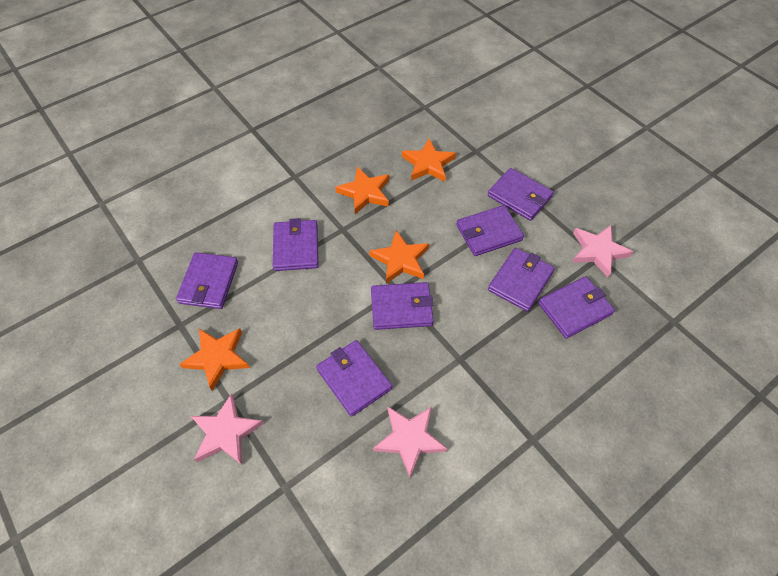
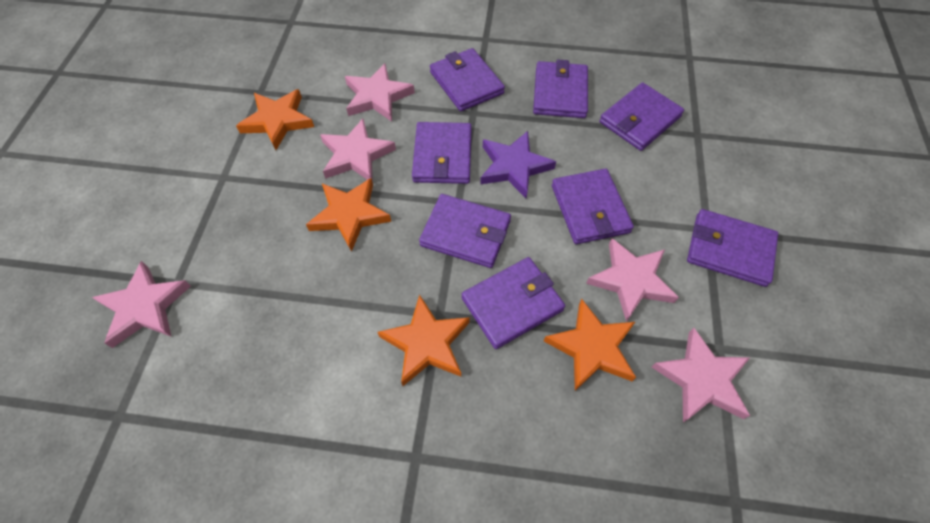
pink star: 3 -> 5
purple star: 0 -> 1

